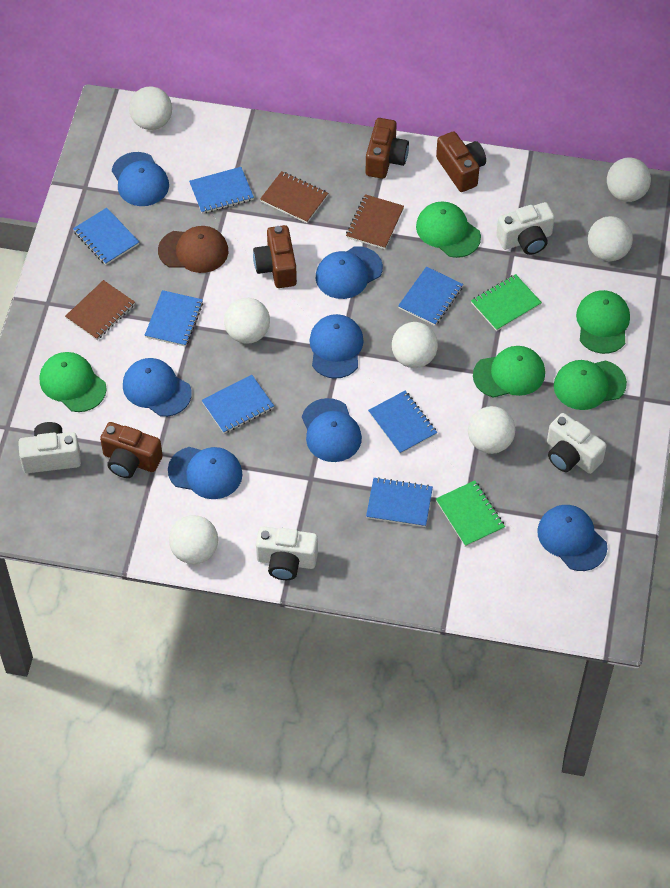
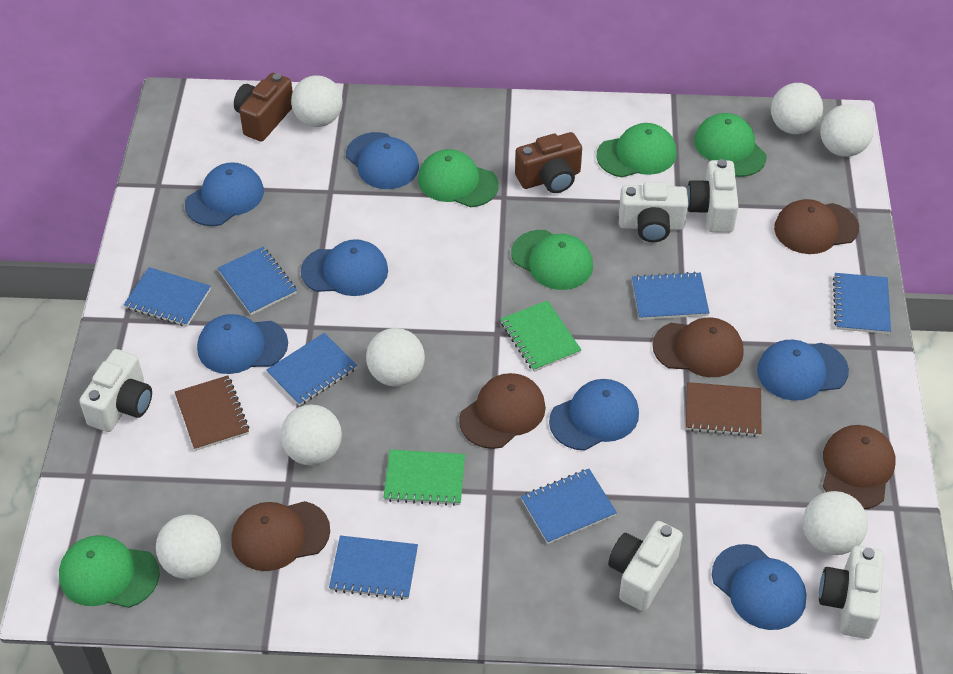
brown camera: 4 -> 2
brown cap: 1 -> 5
brown notebook: 3 -> 2
white camera: 4 -> 5

